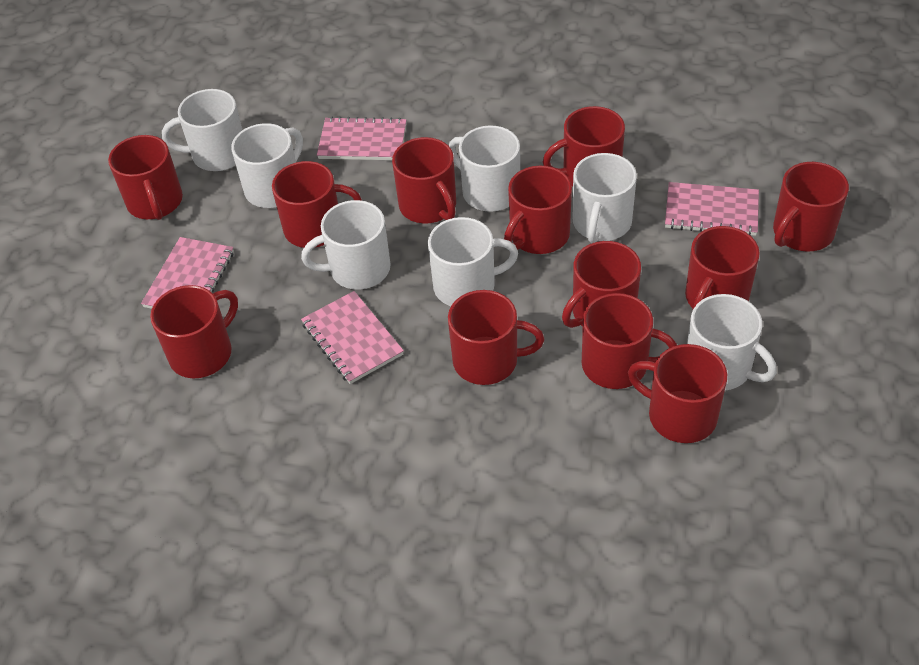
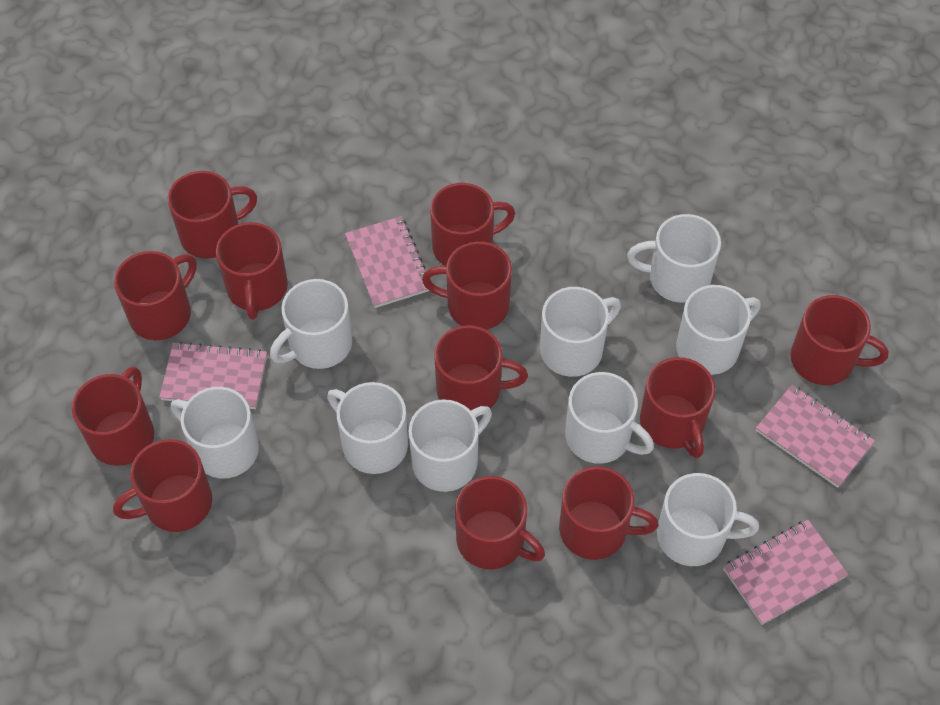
white mug: 7 -> 9

